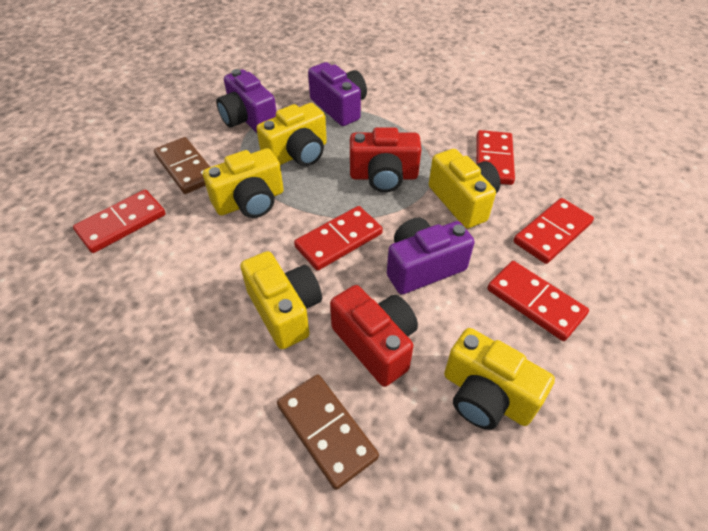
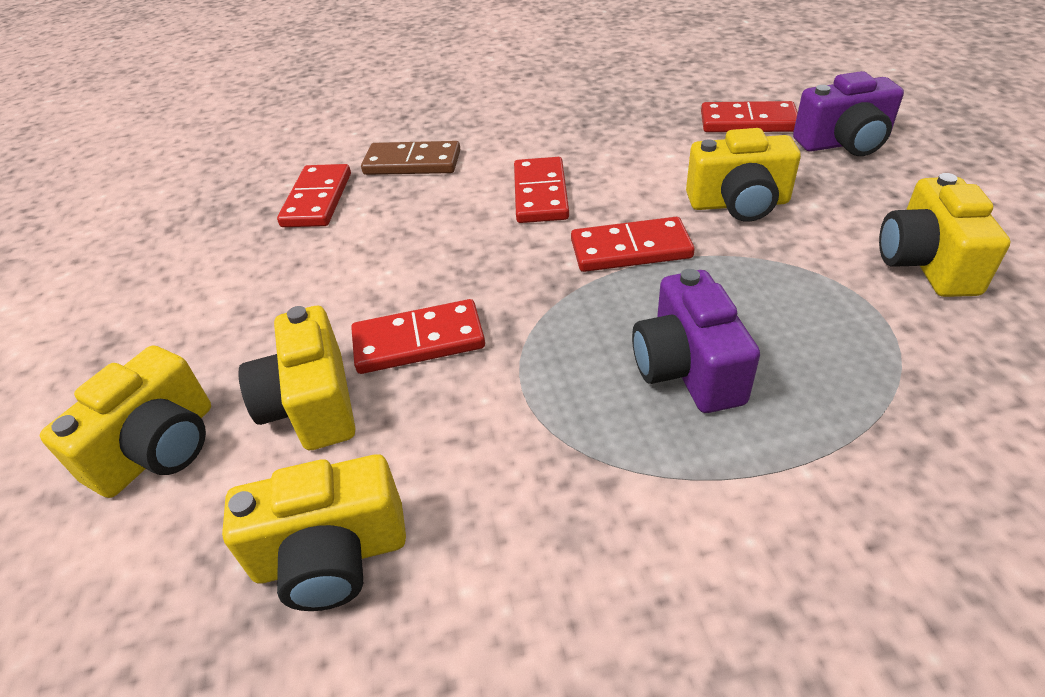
brown domino: 2 -> 1
purple camera: 3 -> 2
red camera: 2 -> 0

